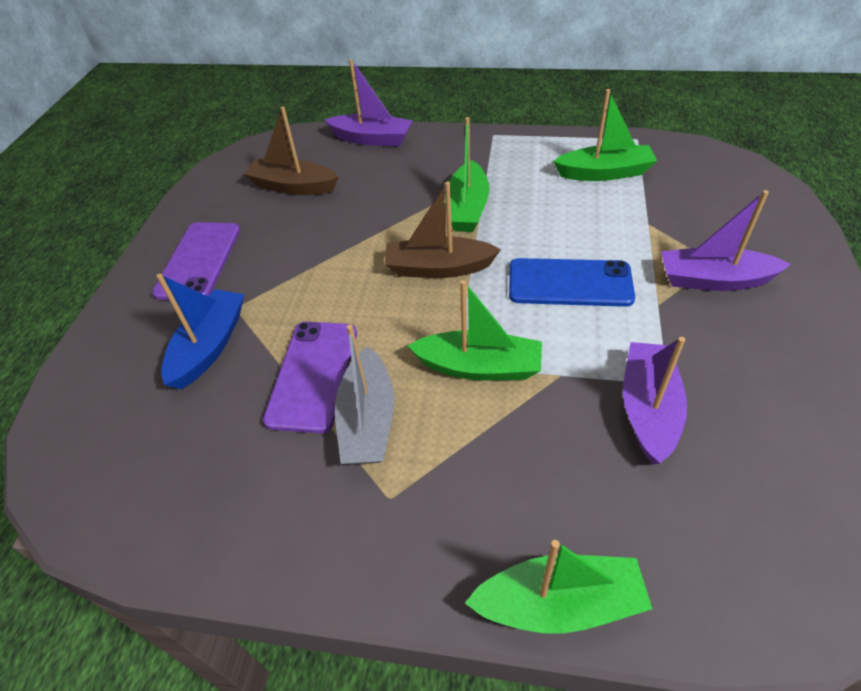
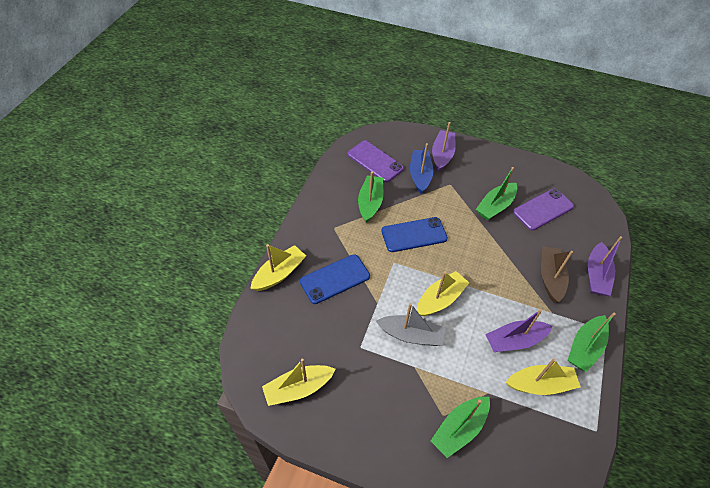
blue phone: 1 -> 2
brown boat: 2 -> 1
yellow boat: 0 -> 4

